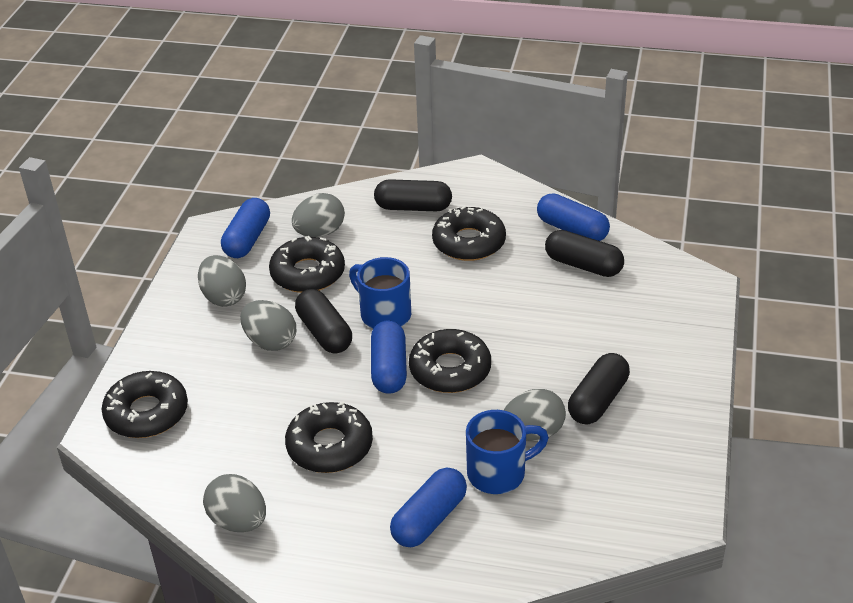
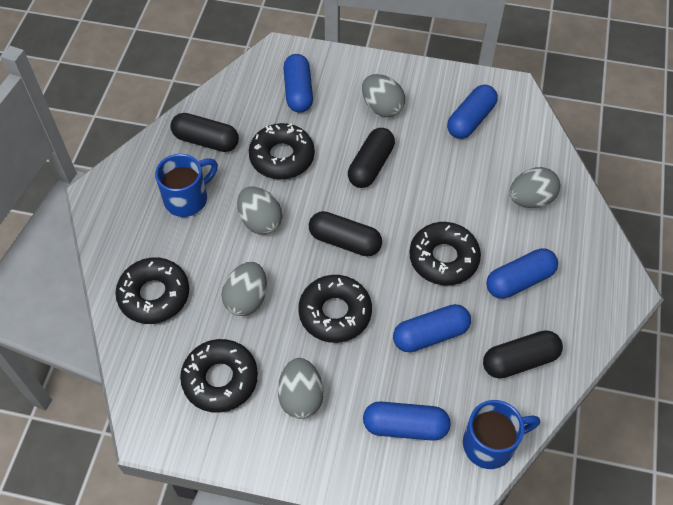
blue capsule: 4 -> 5

